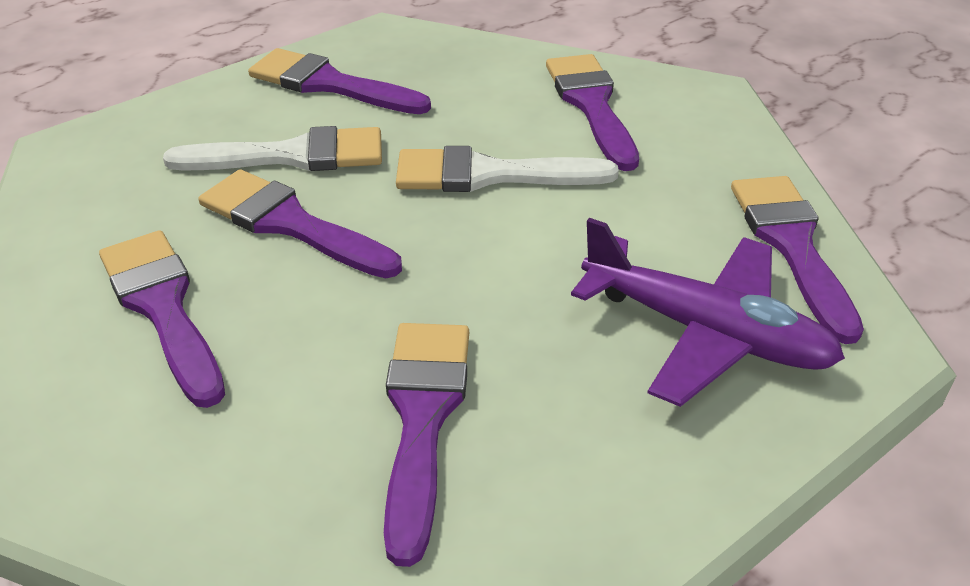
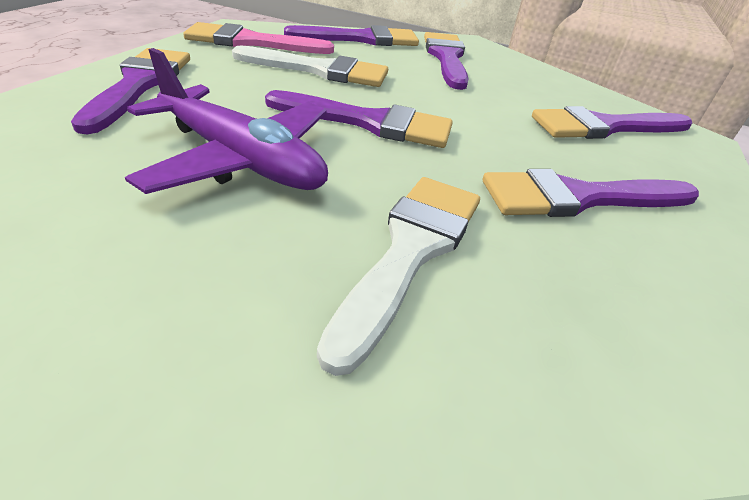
pink brush: 0 -> 1

